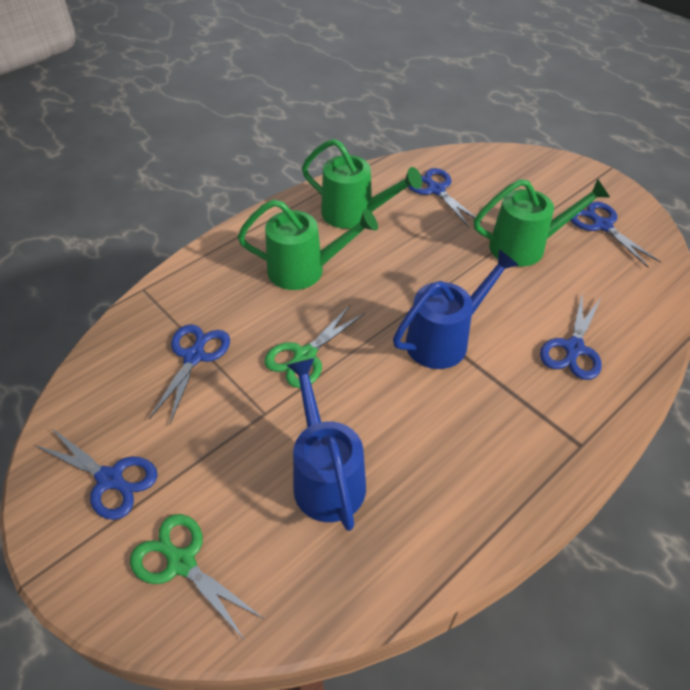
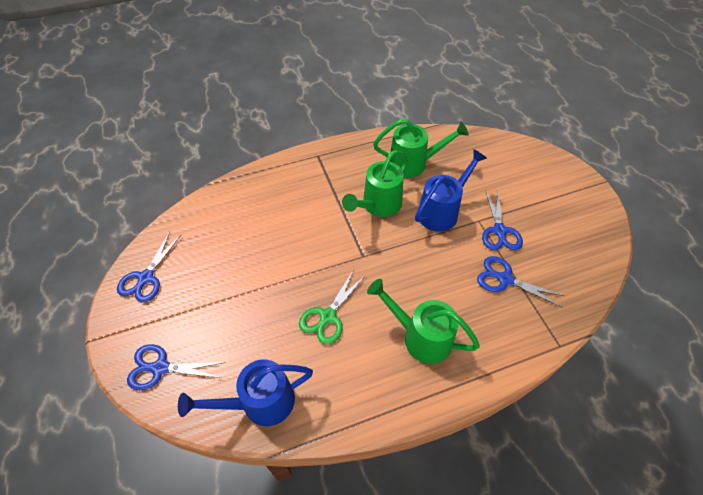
blue scissors: 5 -> 4
green scissors: 2 -> 1

